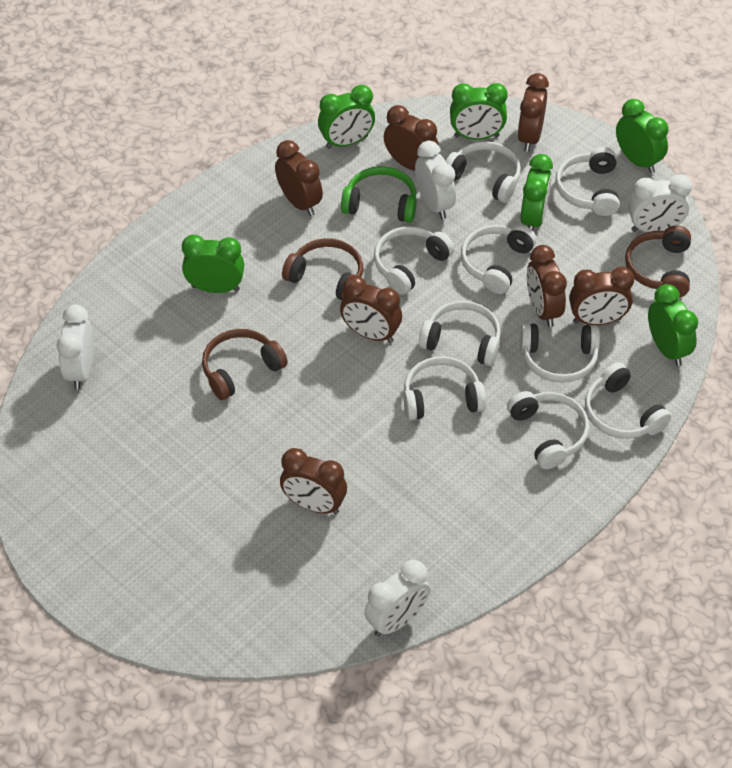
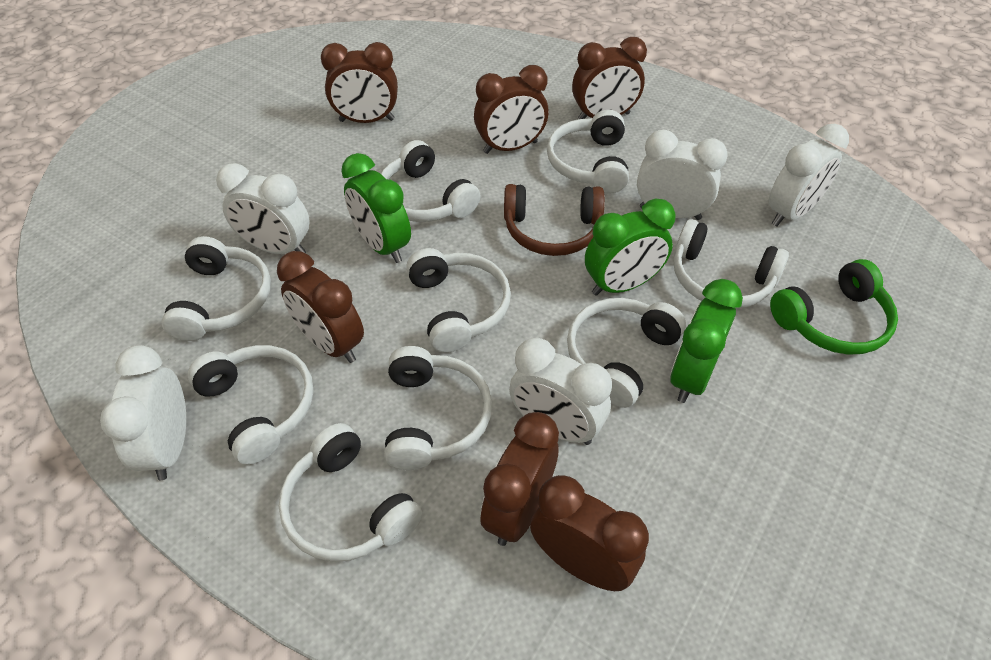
brown clock: 7 -> 6
brown headphones: 3 -> 1
green clock: 6 -> 3
white clock: 4 -> 5

